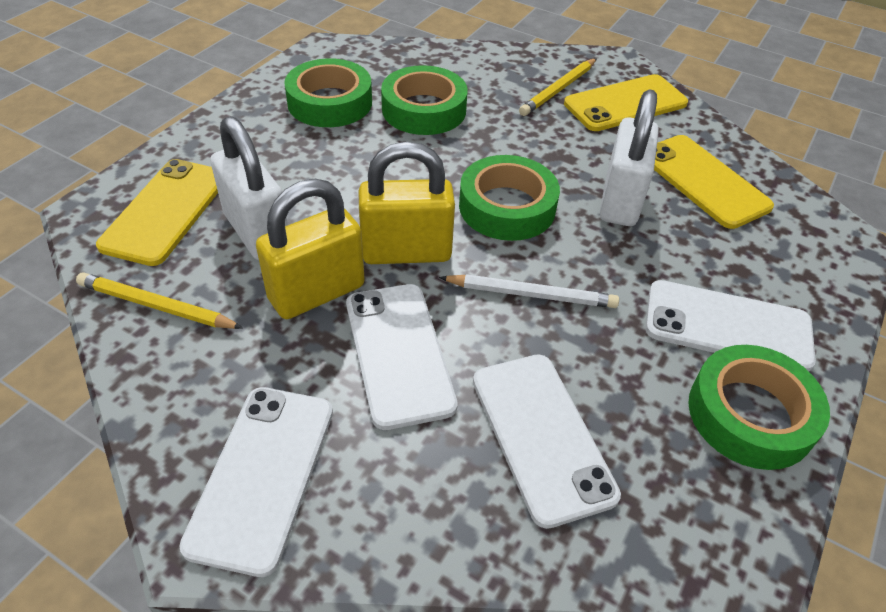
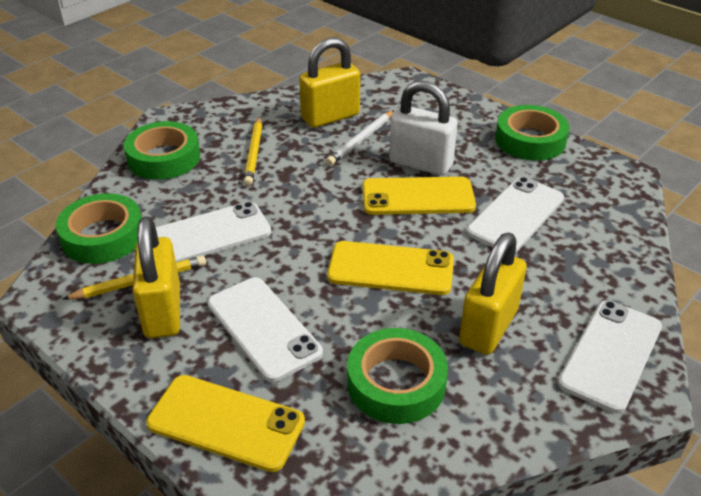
white padlock: 2 -> 1
yellow padlock: 2 -> 3

